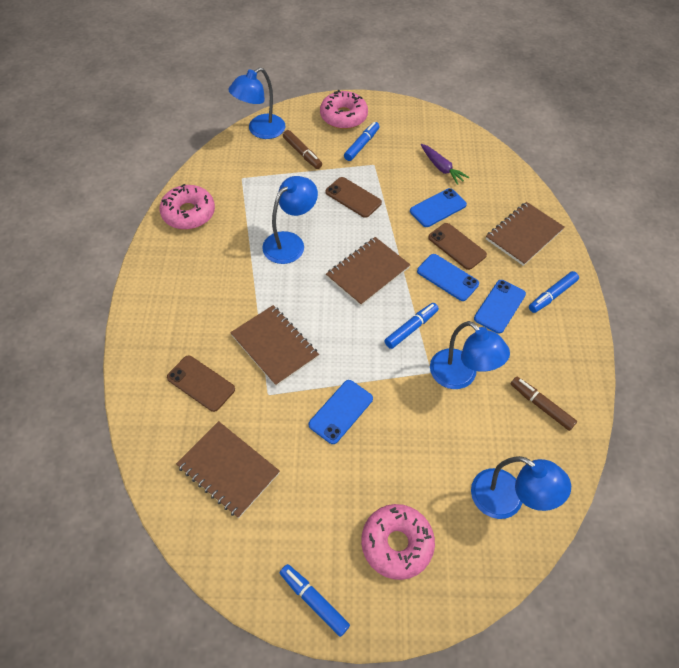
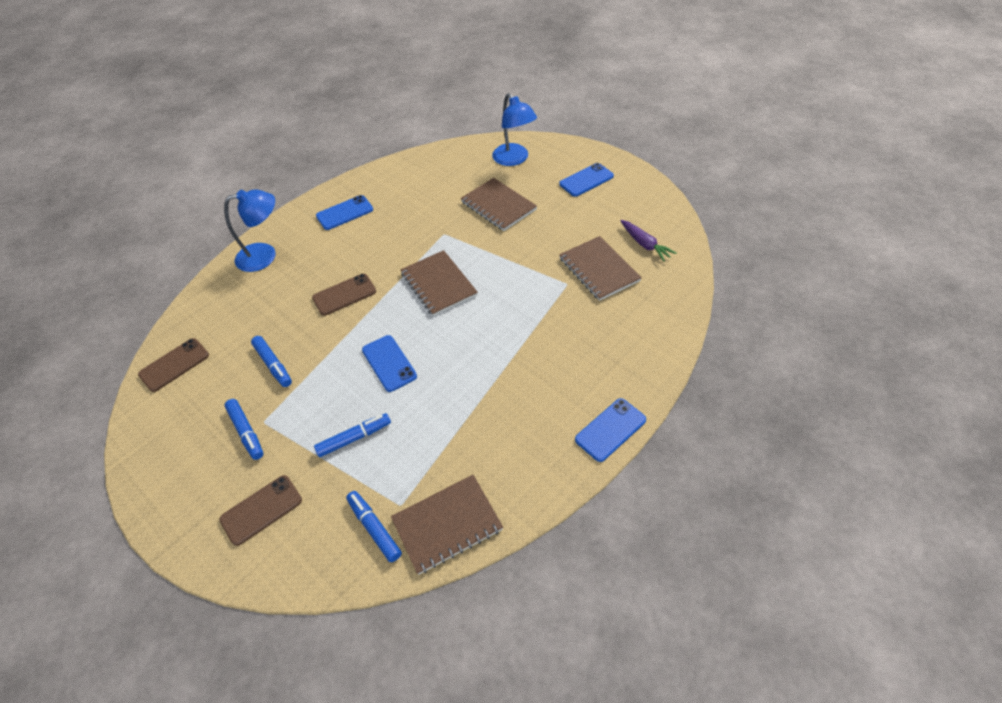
blue lamp: 4 -> 2
brown marker: 2 -> 0
pink donut: 3 -> 0

